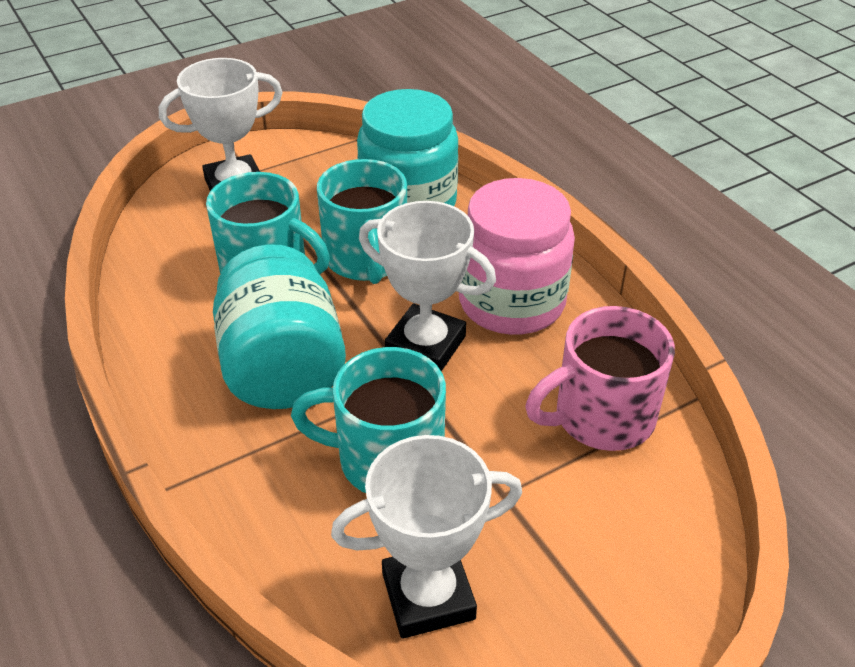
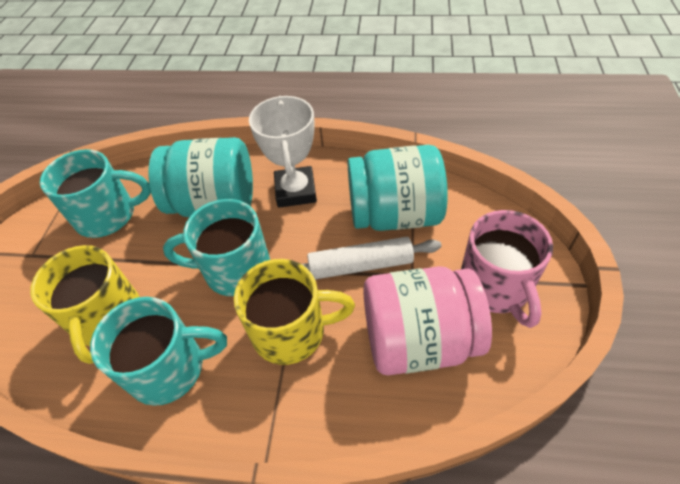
white rolling pin: 0 -> 1
white trophy: 3 -> 1
yellow mug: 0 -> 2

